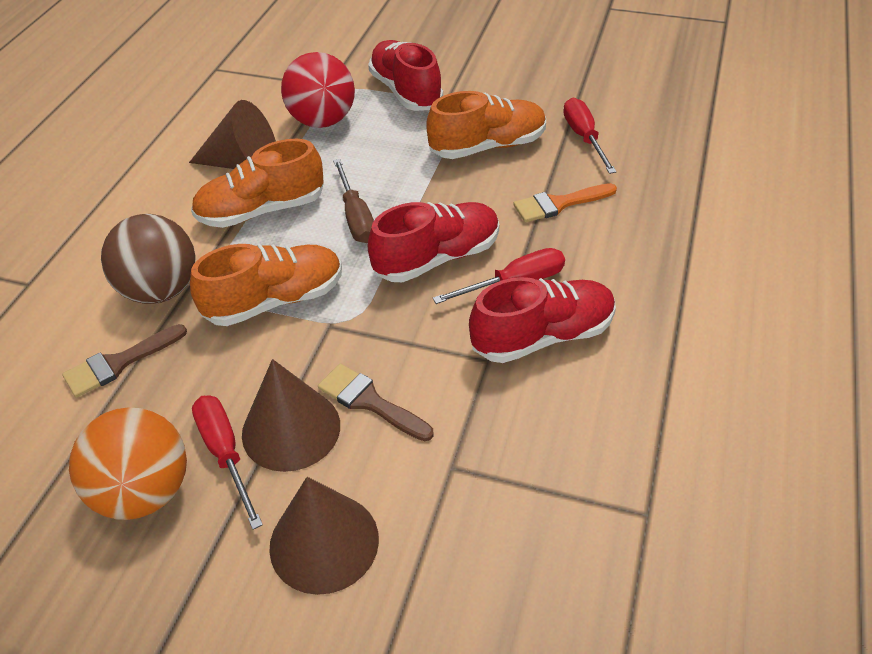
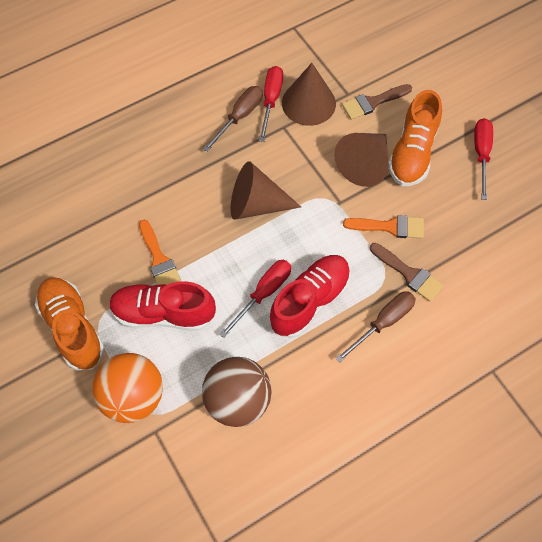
brown screwdriver: 1 -> 2
orange brush: 1 -> 2
orange shoe: 3 -> 2
red ball: 1 -> 0
red shoe: 3 -> 2

